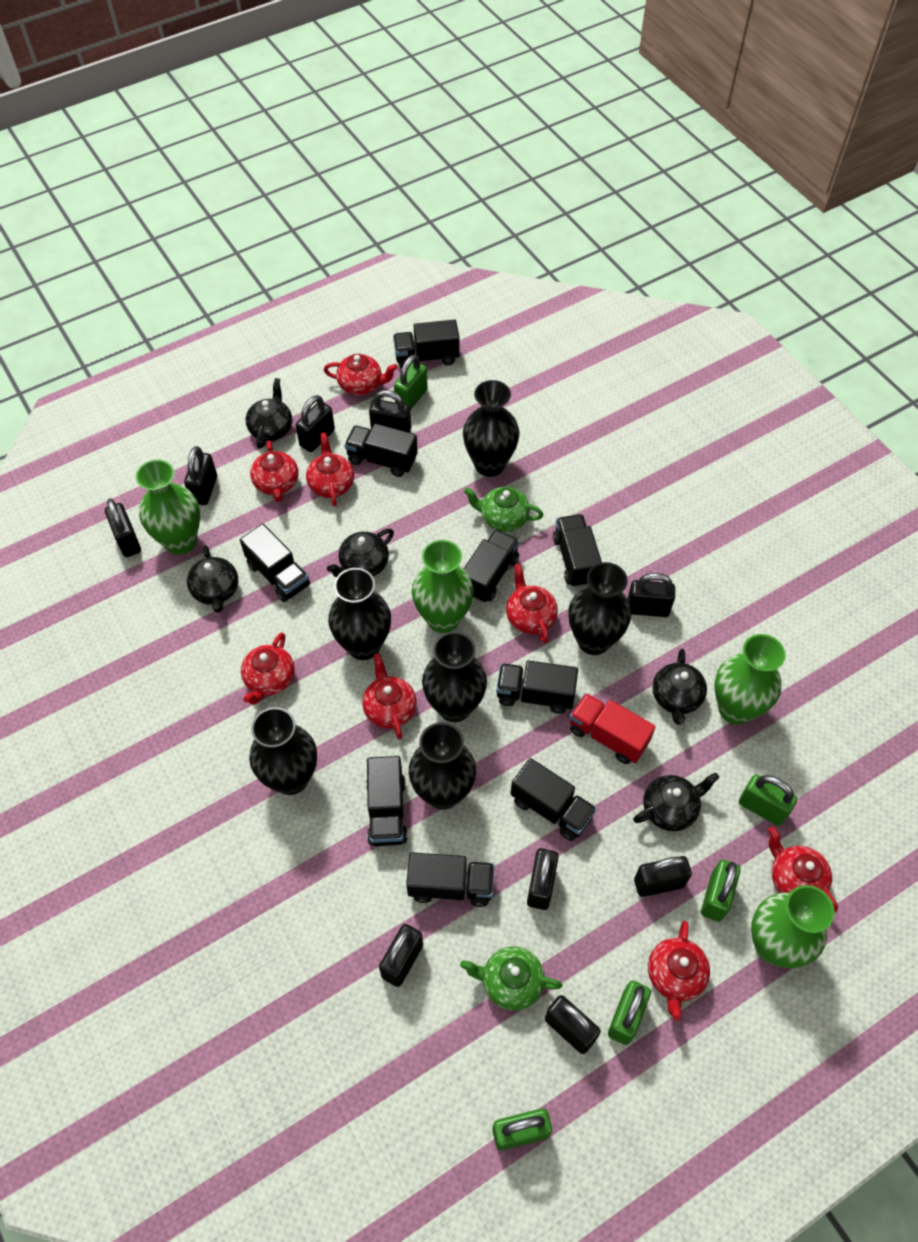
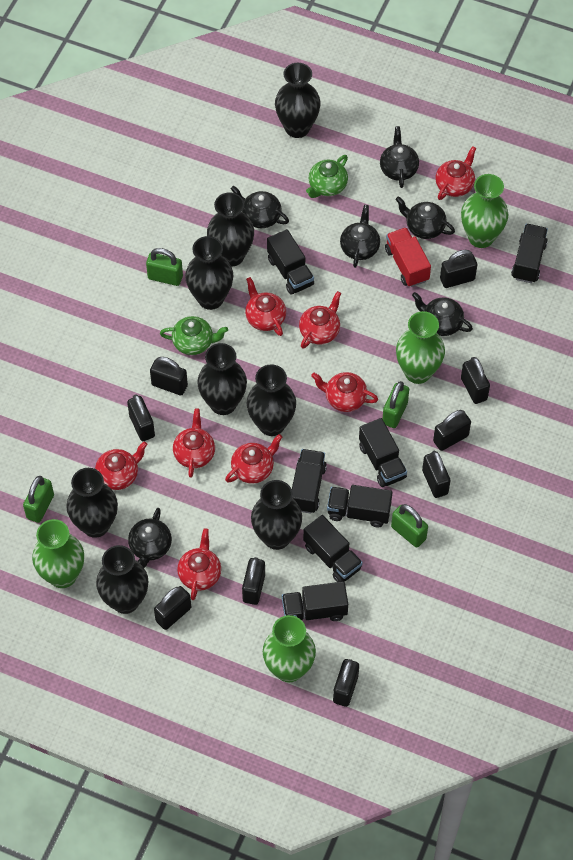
black teapot: 5 -> 6
black truck: 9 -> 7
black vase: 6 -> 8
green padlock: 5 -> 4

